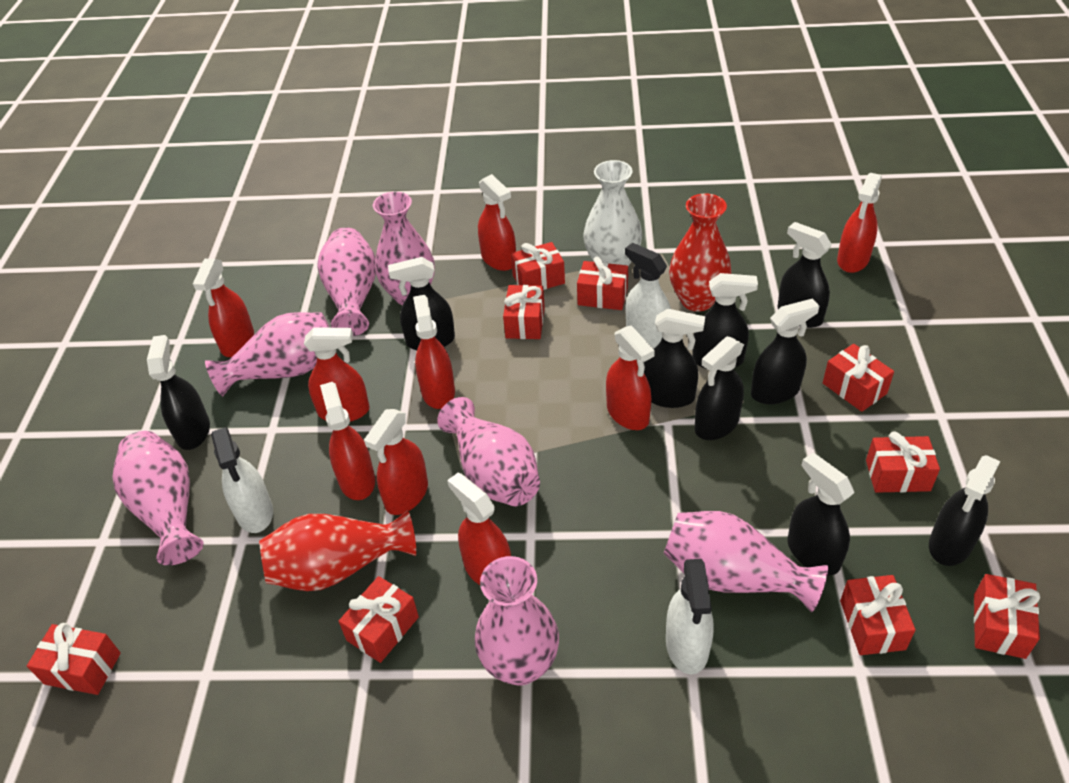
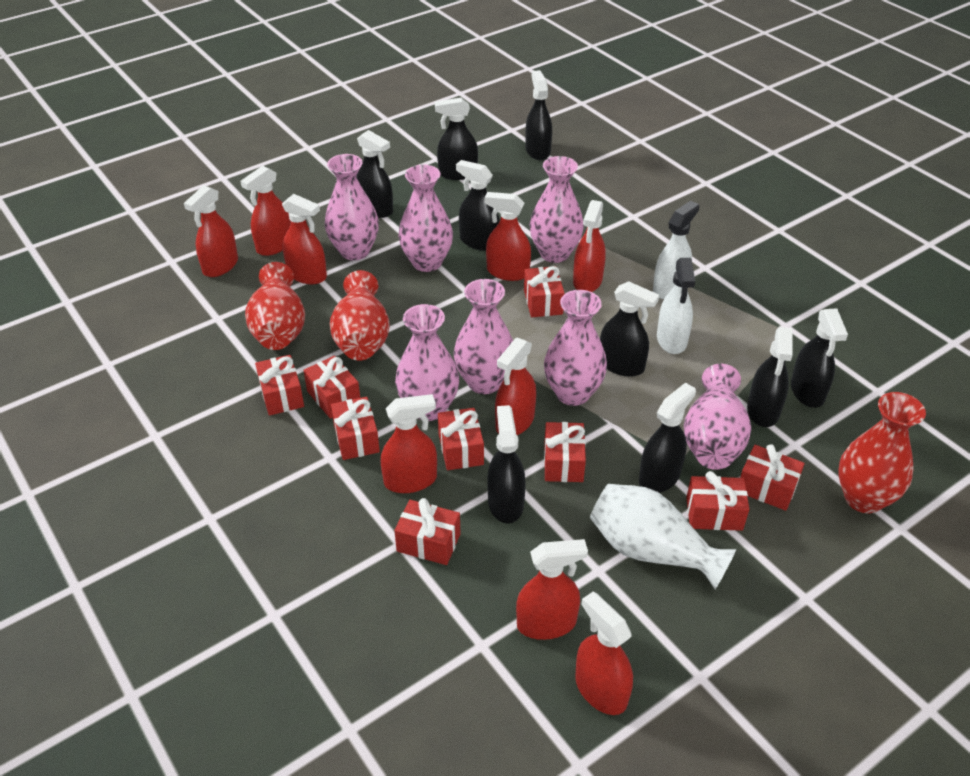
red vase: 2 -> 3
white spray bottle: 3 -> 2

